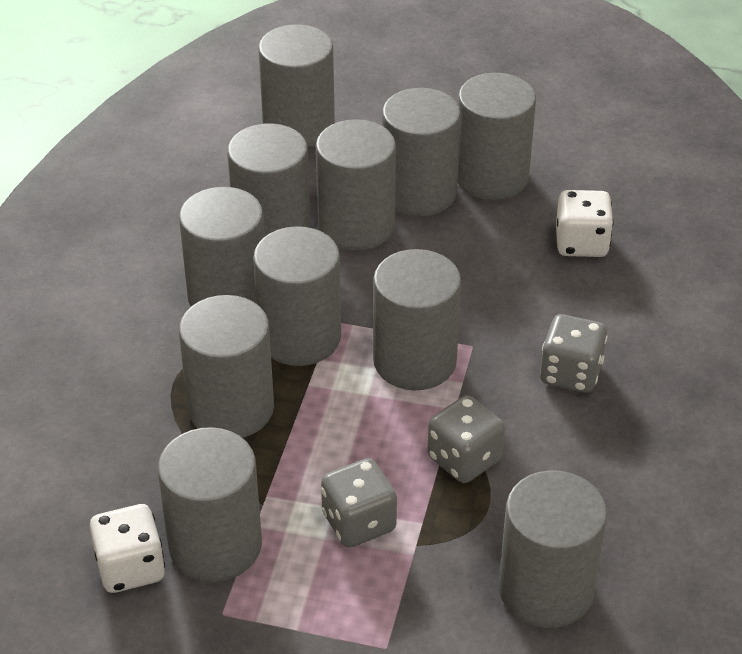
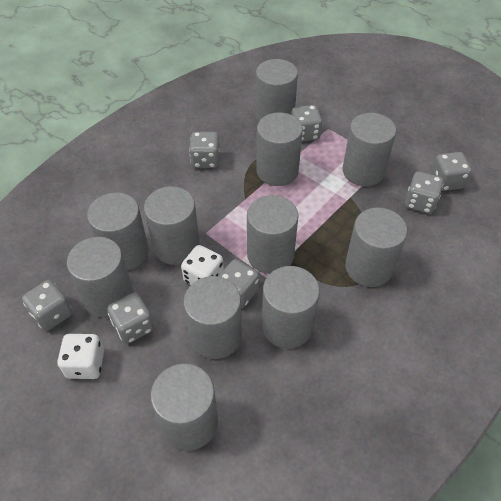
grey dice: 3 -> 7

